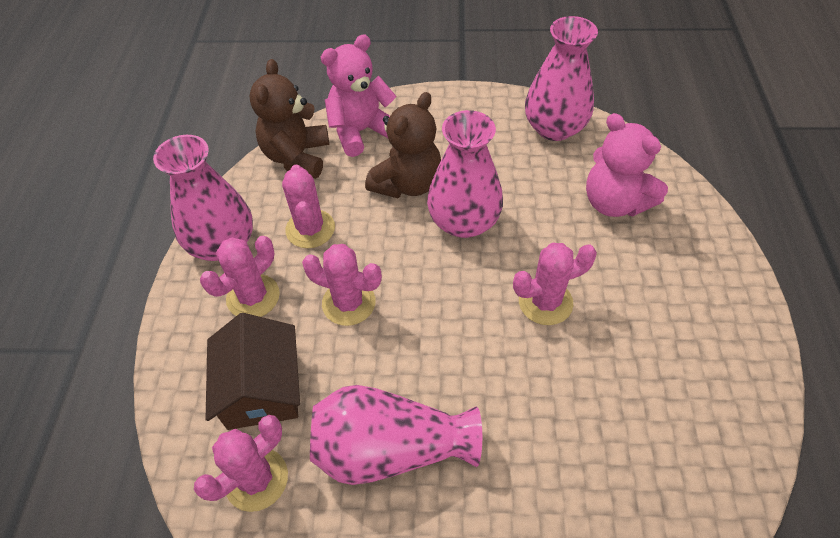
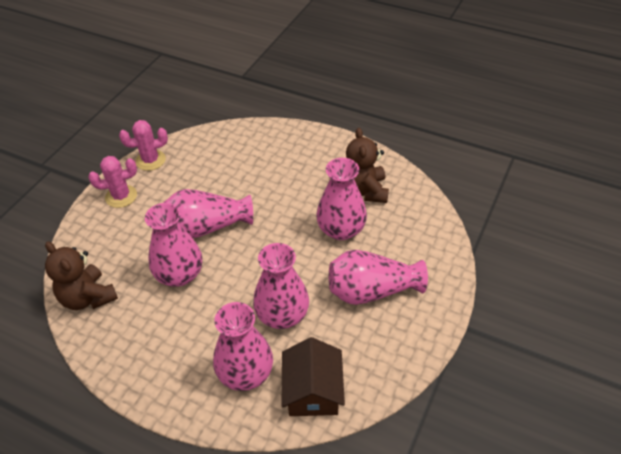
pink cactus: 5 -> 2
pink teddy bear: 2 -> 0
pink vase: 4 -> 6

